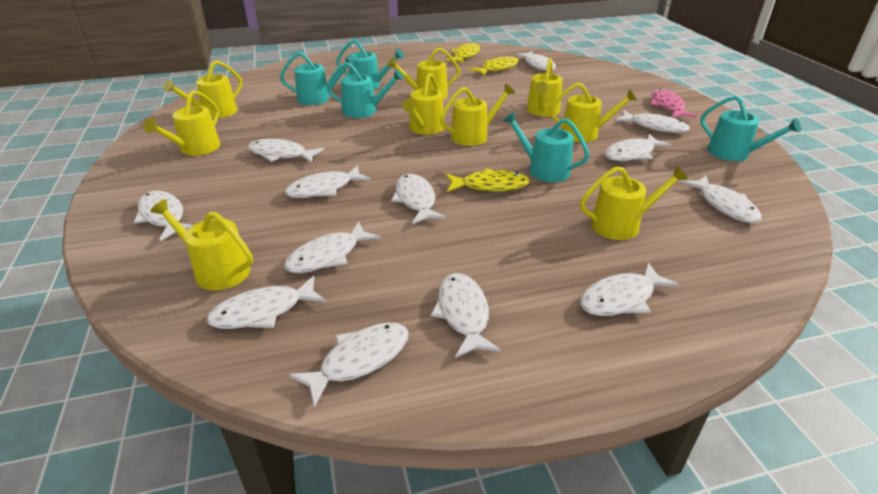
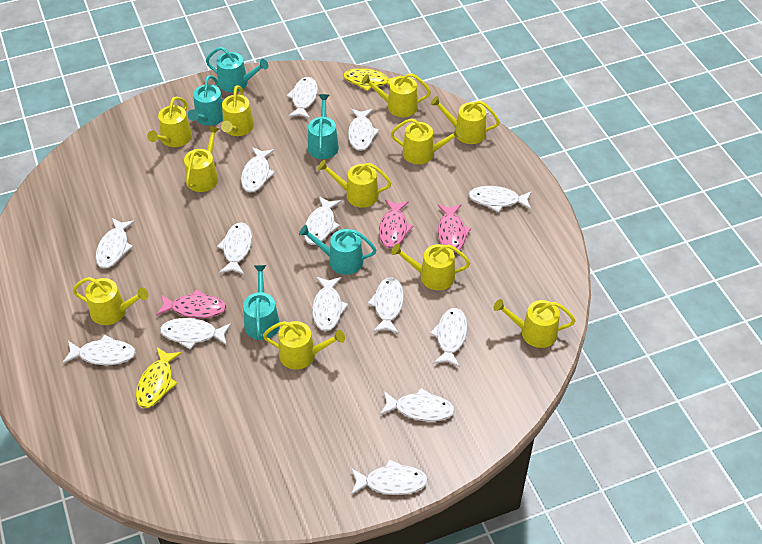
pink fish: 1 -> 3
white fish: 13 -> 14
yellow fish: 3 -> 2
yellow watering can: 9 -> 11

